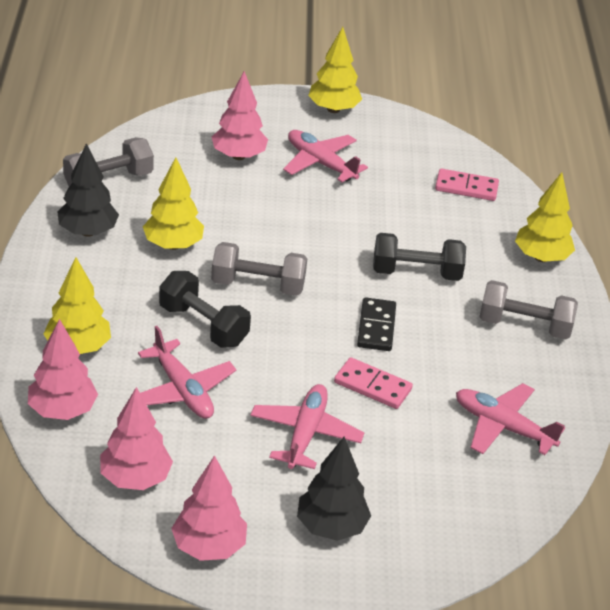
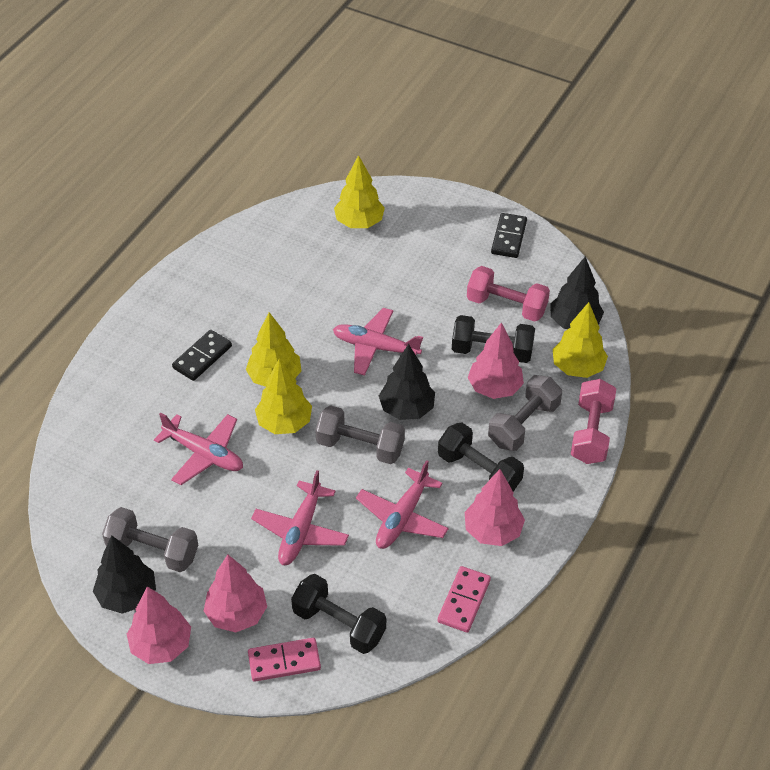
black domino: 1 -> 2
black dumbbell: 2 -> 3
black tree: 2 -> 3
pink dumbbell: 0 -> 2

